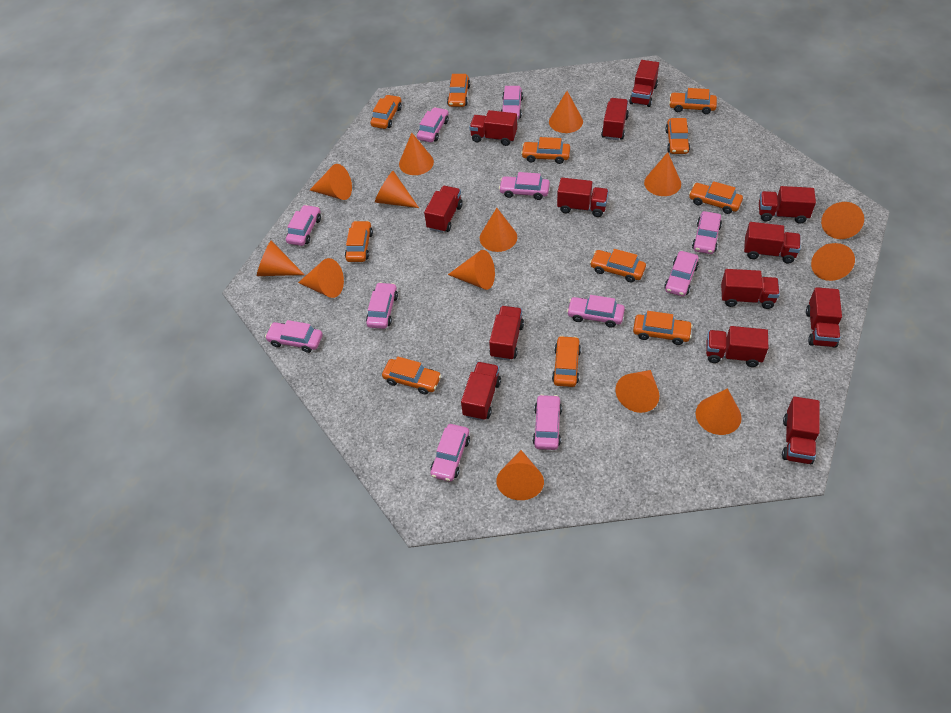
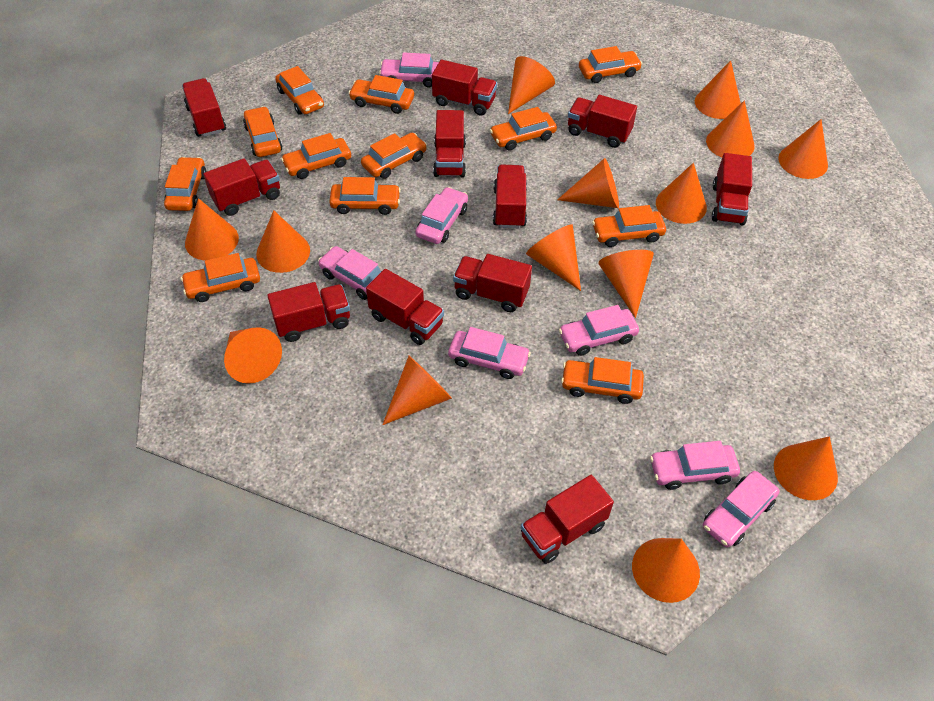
orange car: 11 -> 12
pink car: 11 -> 7
red truck: 13 -> 11

